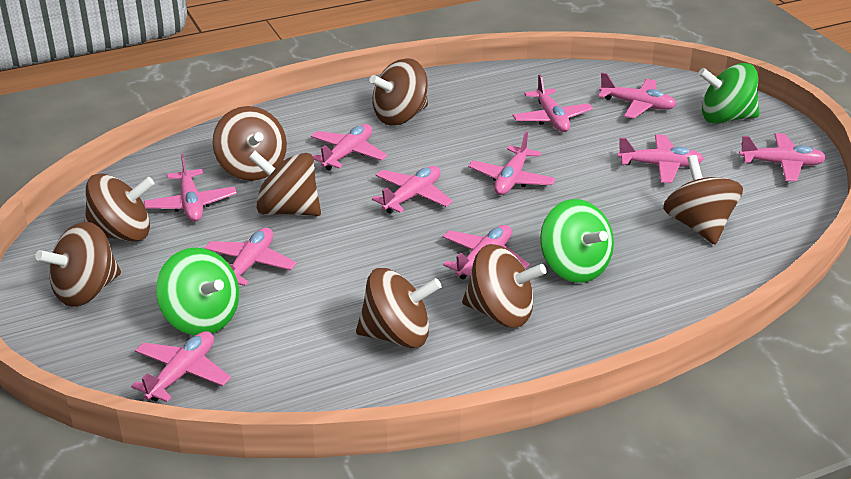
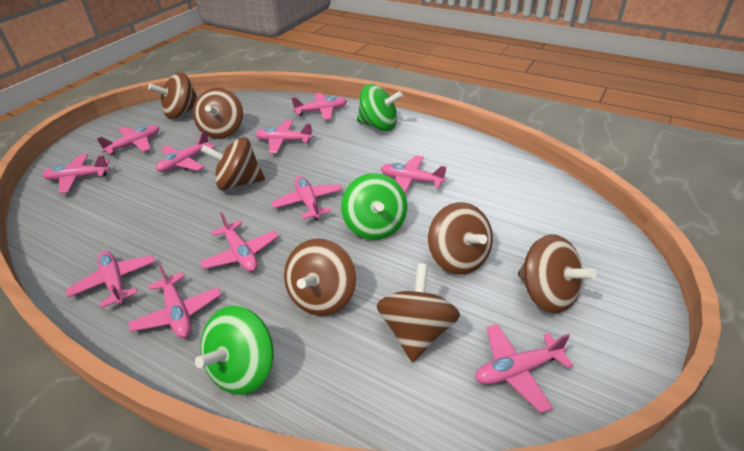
brown spinning top: 8 -> 7

